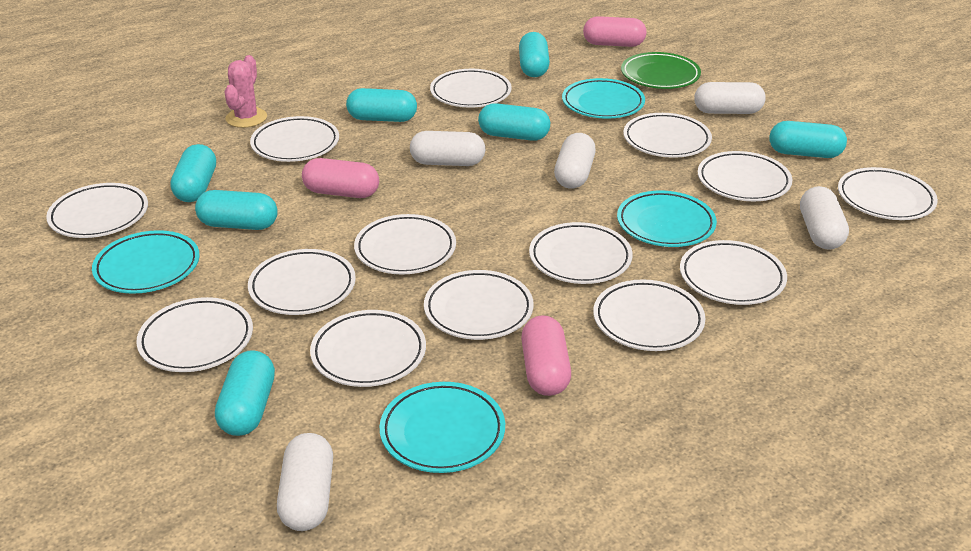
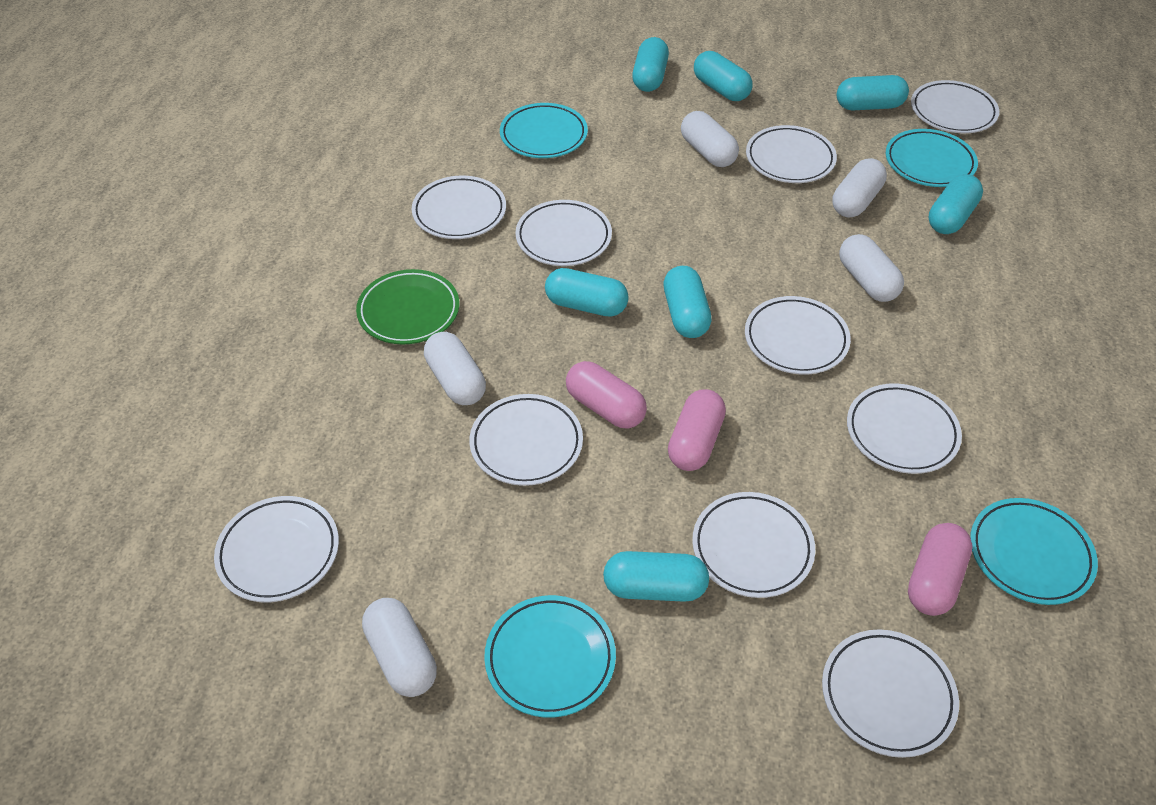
pink cactus: 1 -> 0
white plate: 14 -> 10

